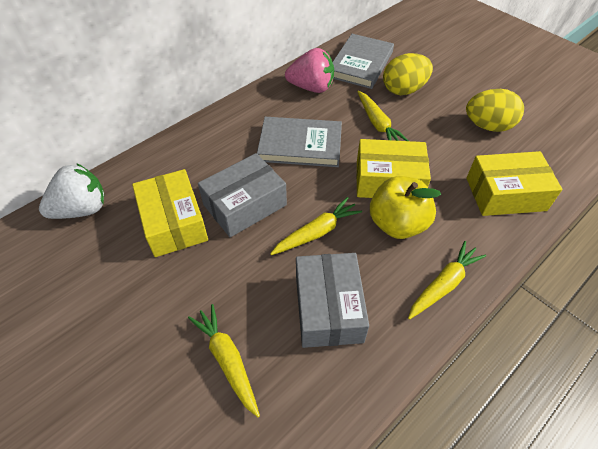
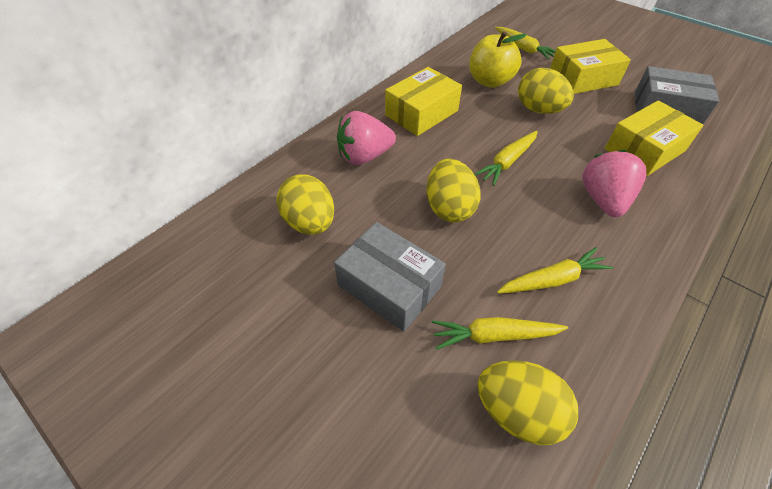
grey book: 2 -> 0
pink strawberry: 1 -> 2
white strawberry: 1 -> 0
yellow egg: 2 -> 4

